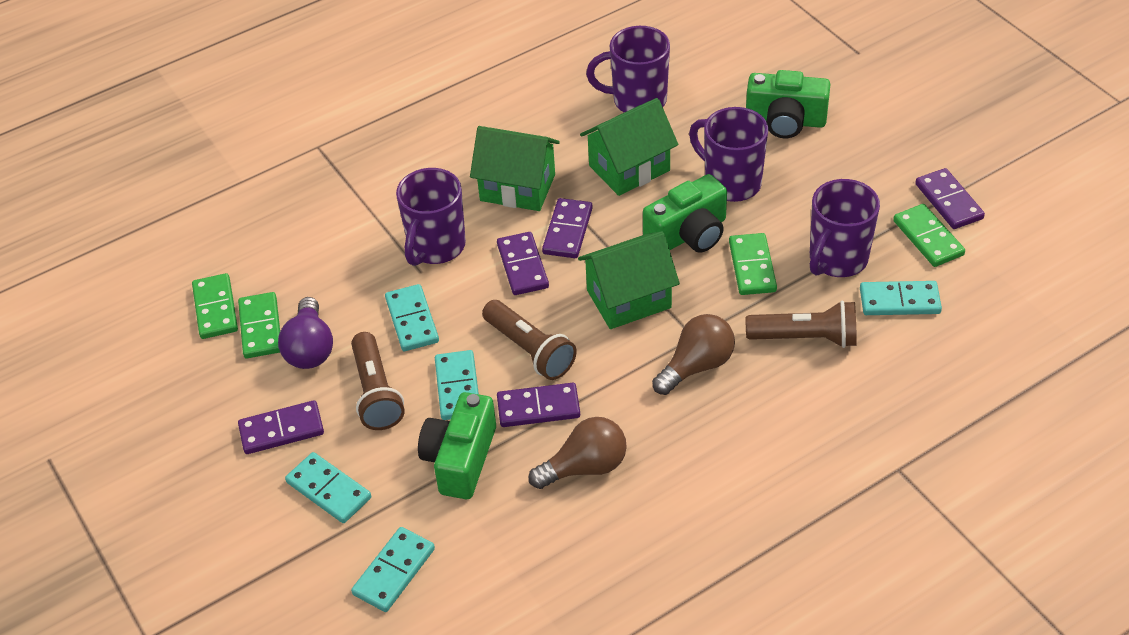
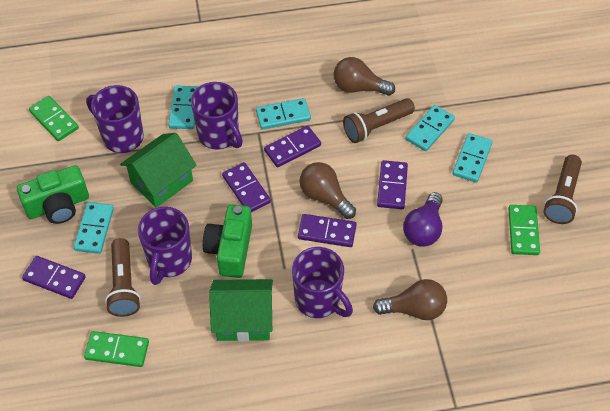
brown light bulb: 2 -> 3
green camera: 3 -> 2
green domino: 4 -> 3
green house: 3 -> 2

